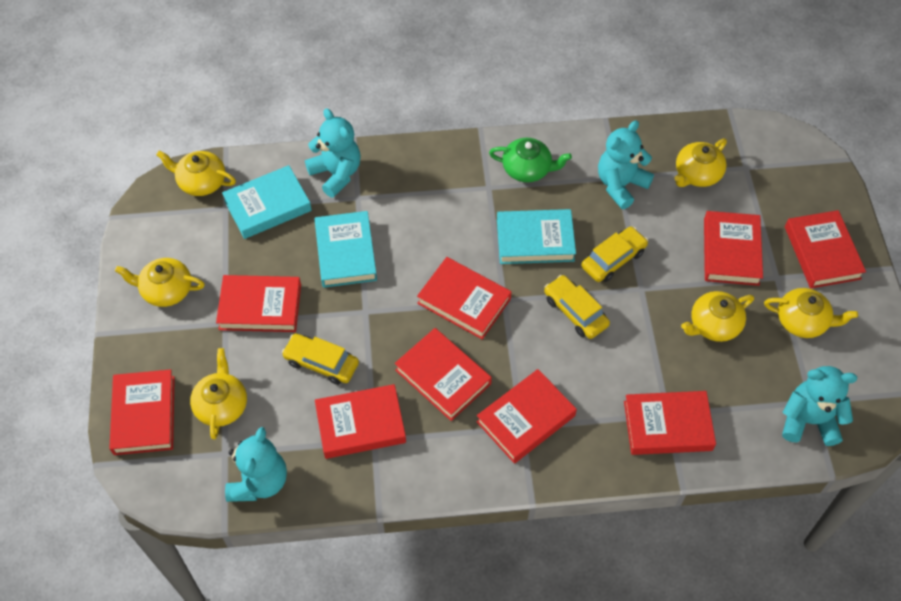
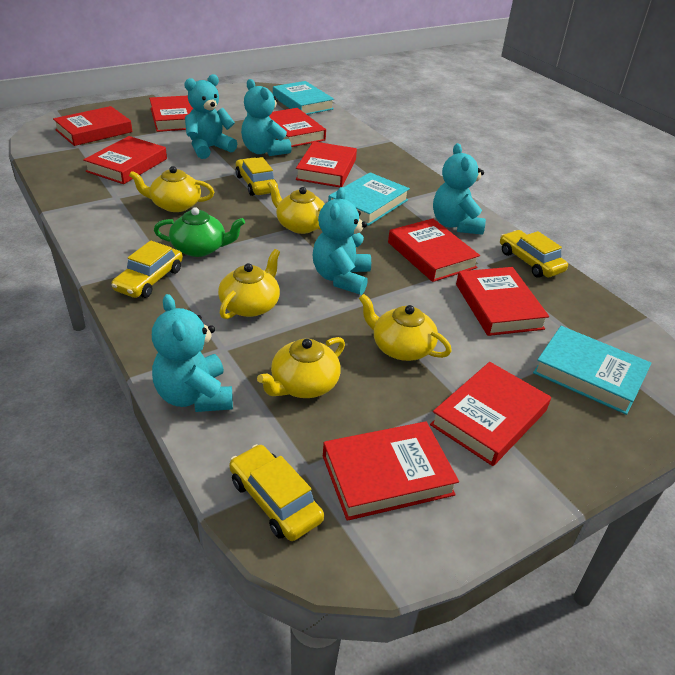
turquoise teddy bear: 4 -> 5
yellow car: 3 -> 4
yellow teapot: 6 -> 5

